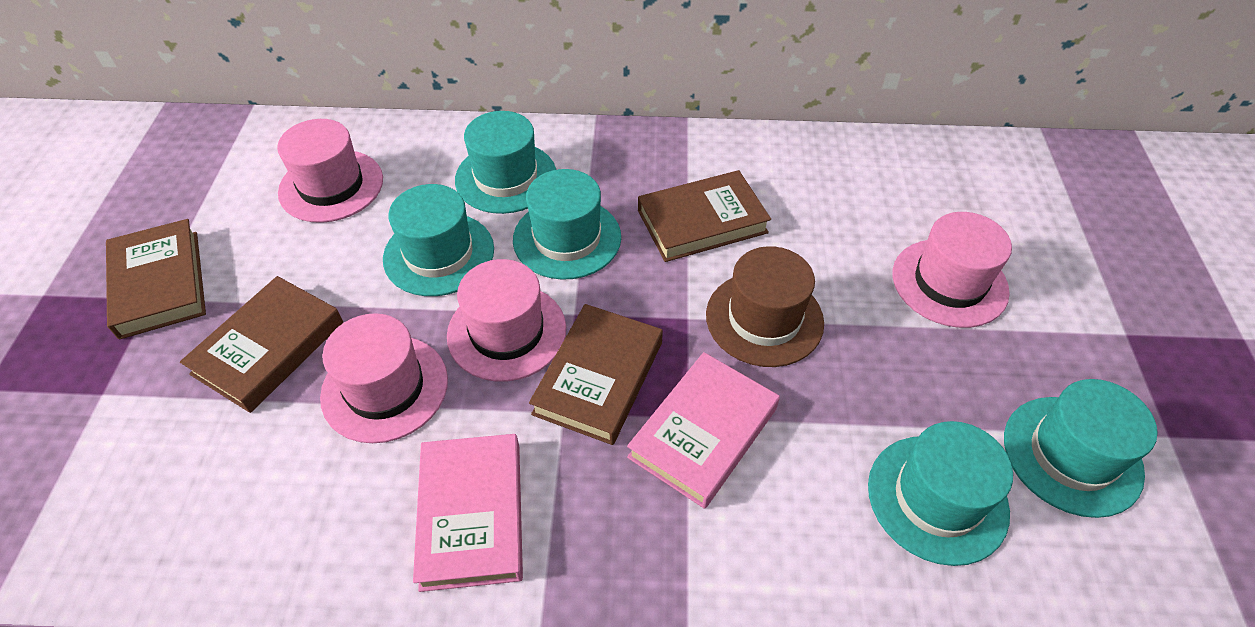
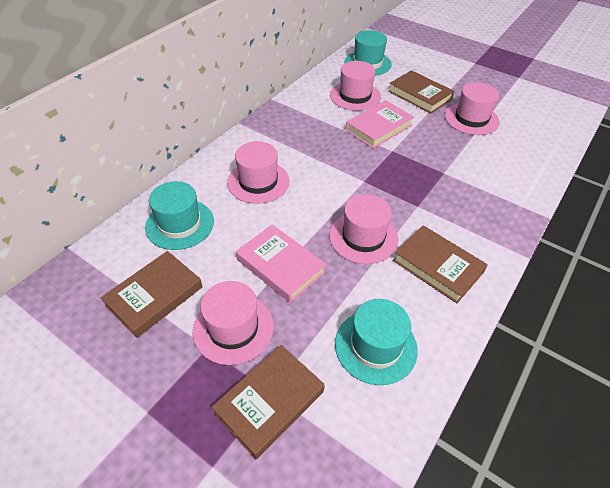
brown hat: 1 -> 0
pink hat: 4 -> 5
turquoise hat: 5 -> 3

